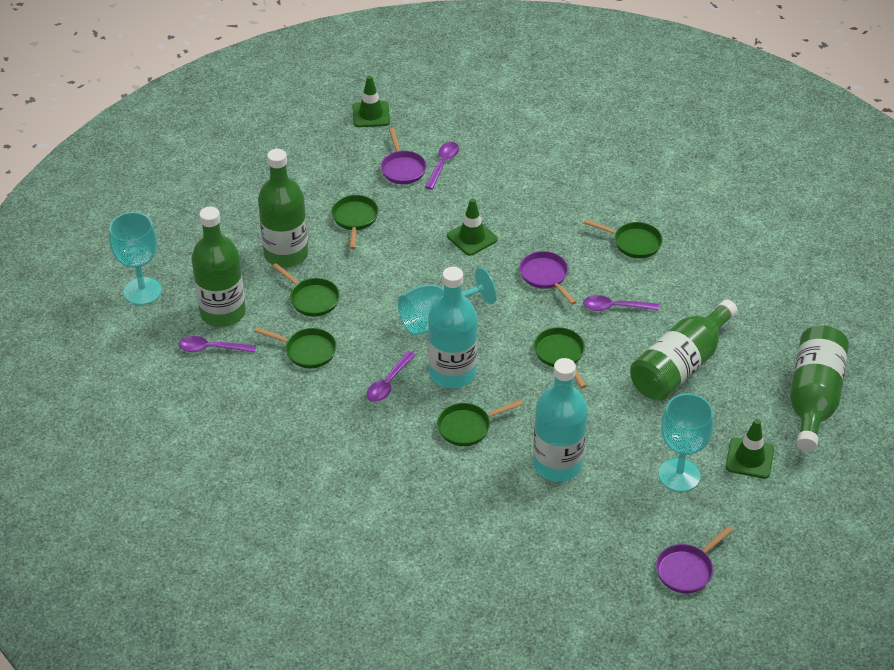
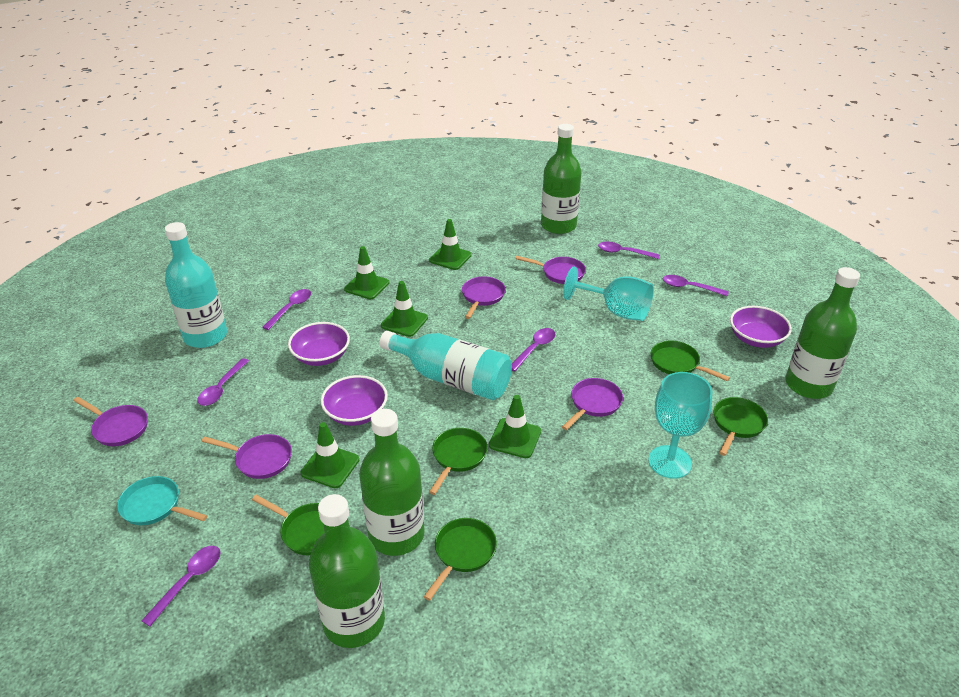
green pan: 6 -> 5
green traffic cone: 3 -> 5
purple bowl: 0 -> 3
purple pan: 3 -> 5
purple spoon: 4 -> 6
turquoise goblet: 3 -> 2
turquoise pan: 0 -> 1

